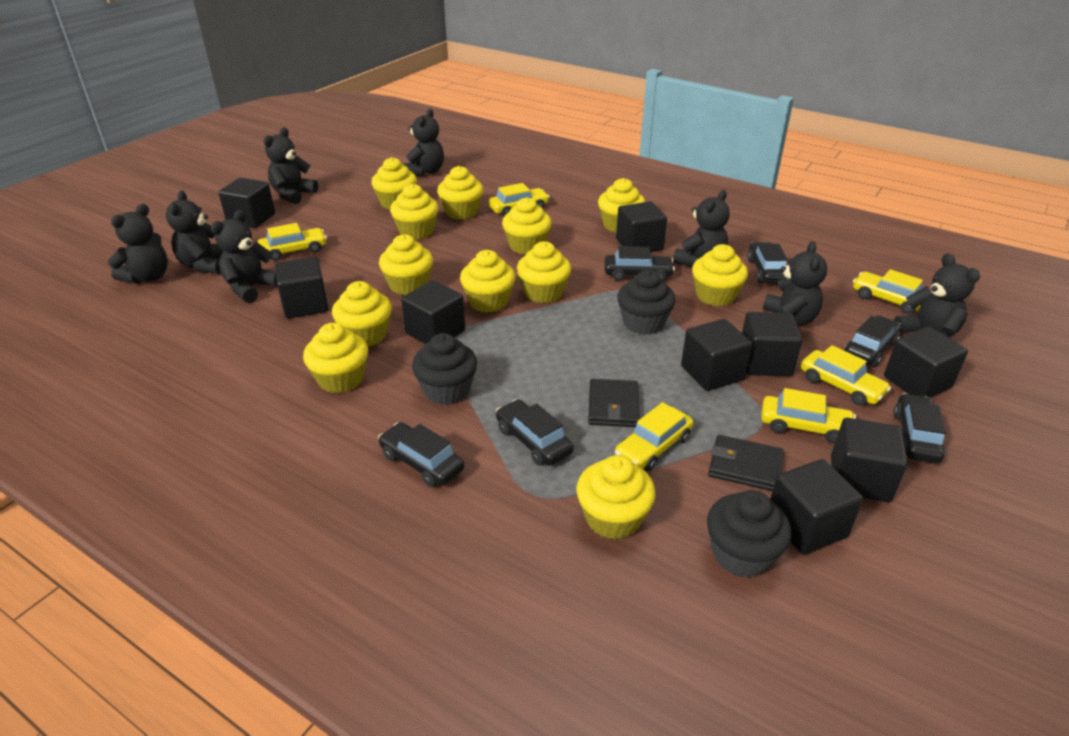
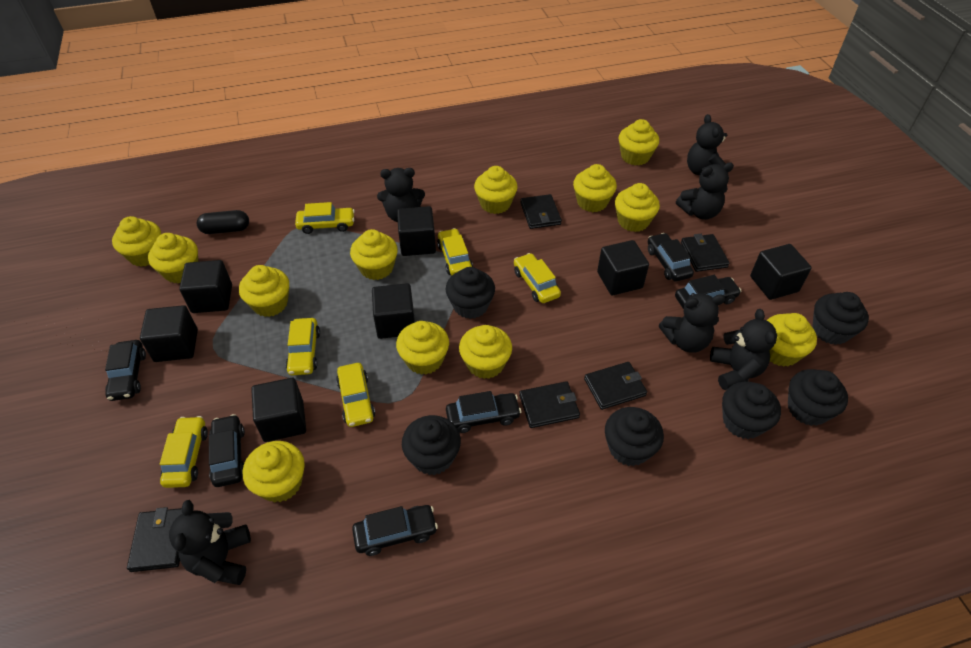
black capsule: 0 -> 1
black cube: 9 -> 7
black cupcake: 3 -> 6
black teddy bear: 8 -> 6
black wallet: 2 -> 5

